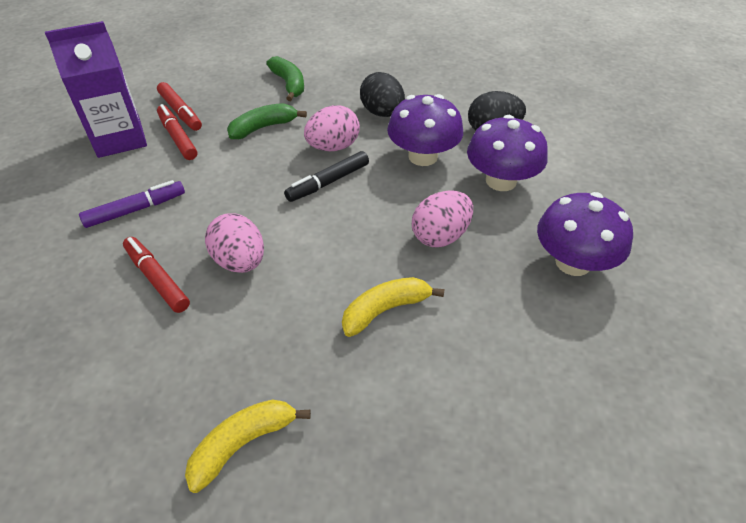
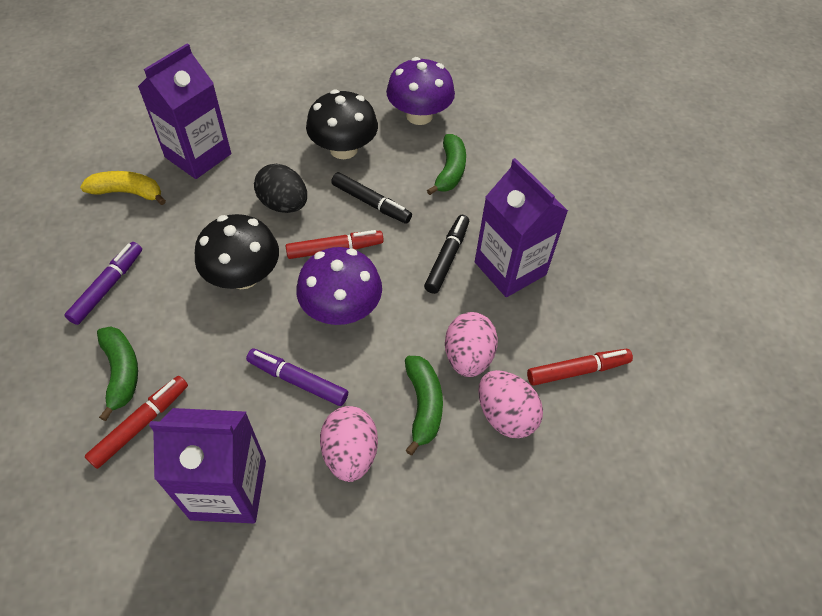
black egg: 2 -> 1
black marker: 1 -> 2
black mushroom: 0 -> 2
green banana: 2 -> 3
purple carton: 1 -> 3
purple marker: 1 -> 2
purple mushroom: 3 -> 2
yellow banana: 2 -> 1

